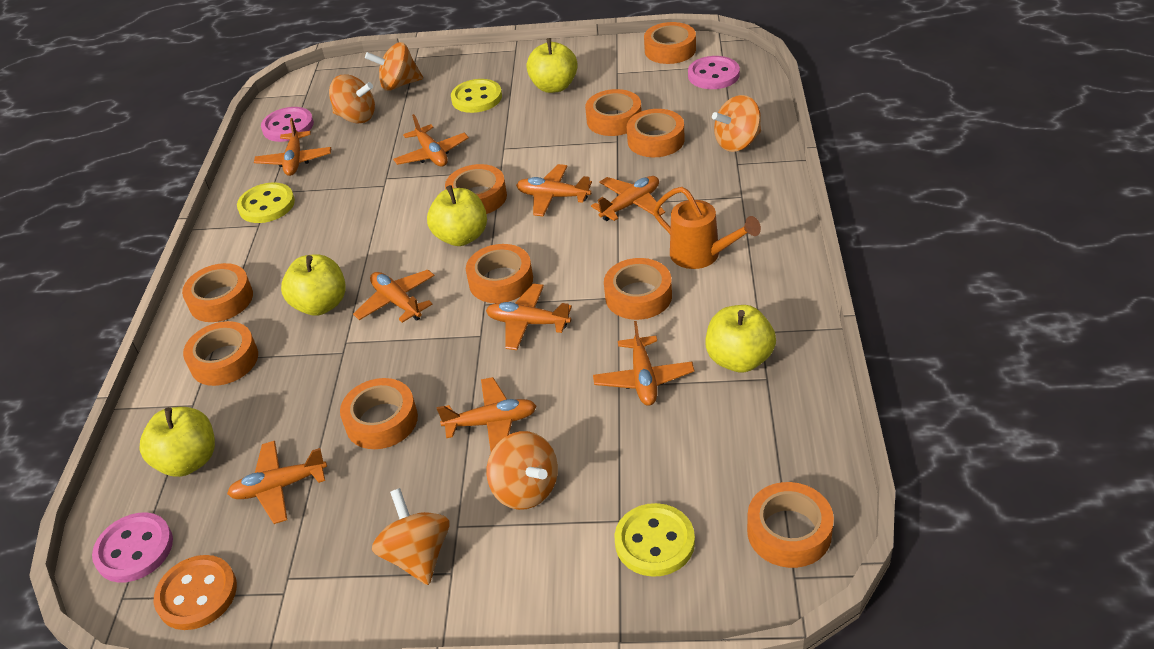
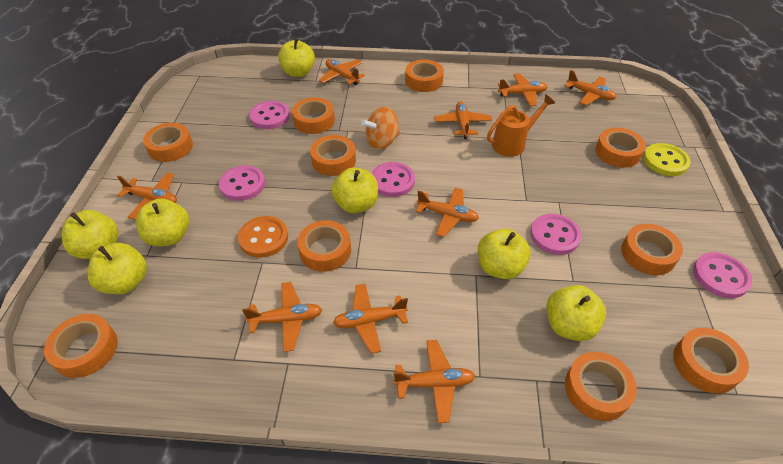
orange spinning top: 5 -> 1
pink button: 3 -> 5
yellow apple: 5 -> 7
yellow button: 3 -> 1

